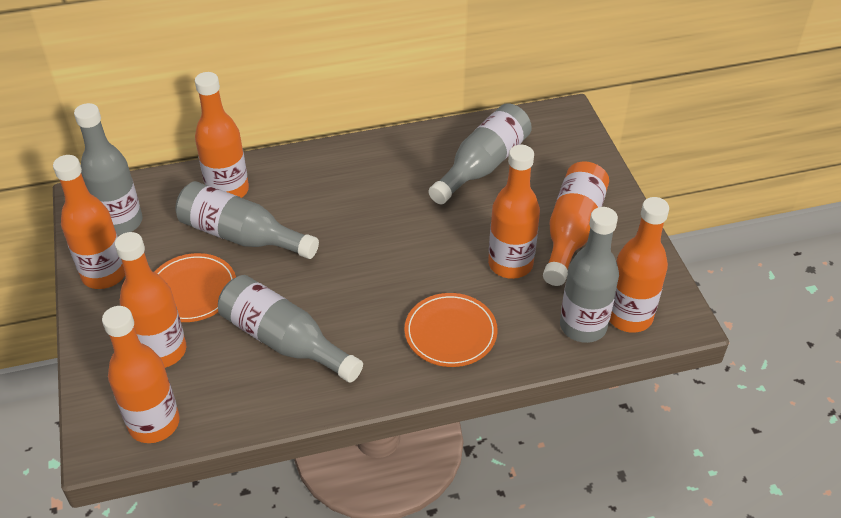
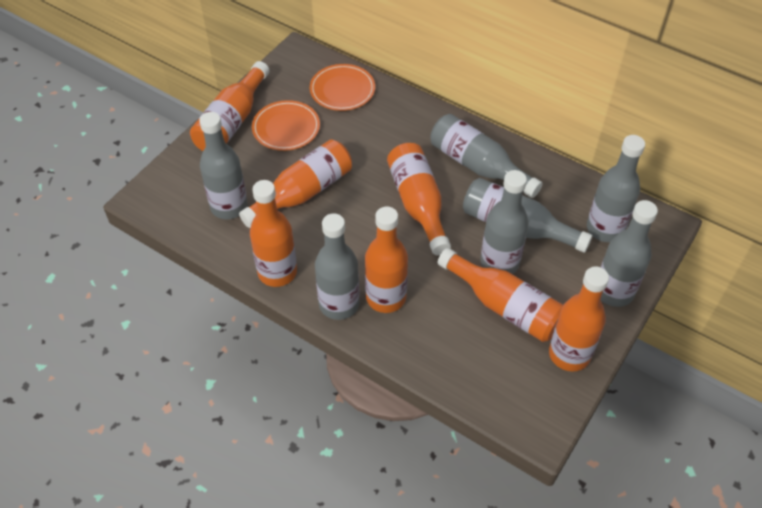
grey bottle: 5 -> 7

